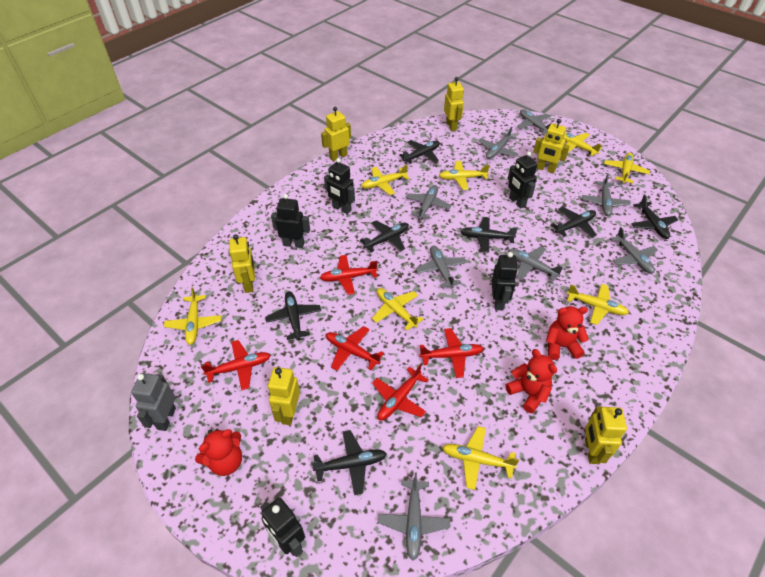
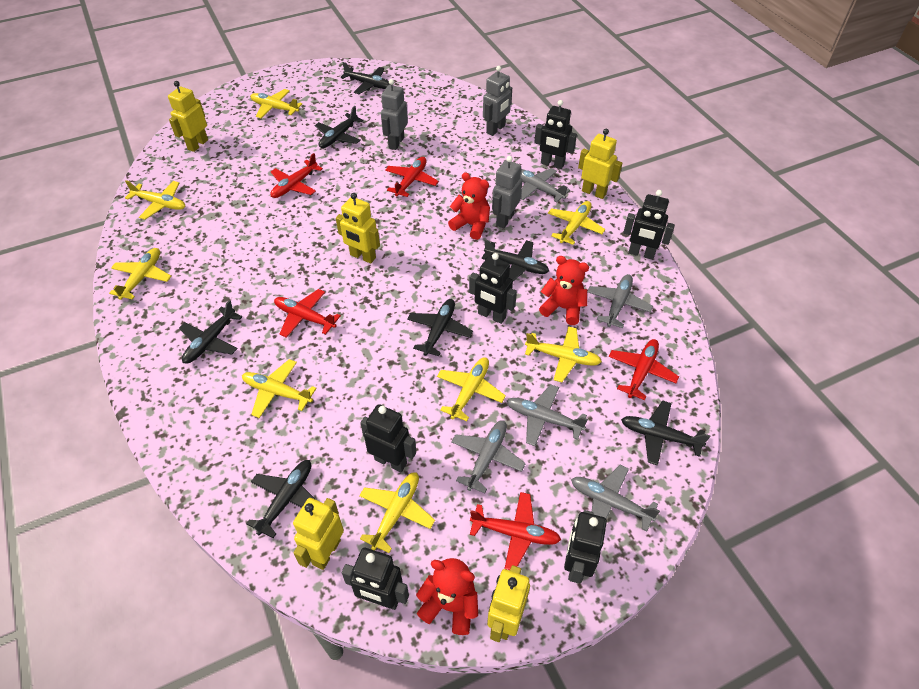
black robot: 5 -> 6
grey plane: 8 -> 5
grey robot: 1 -> 3
yellow robot: 6 -> 5

